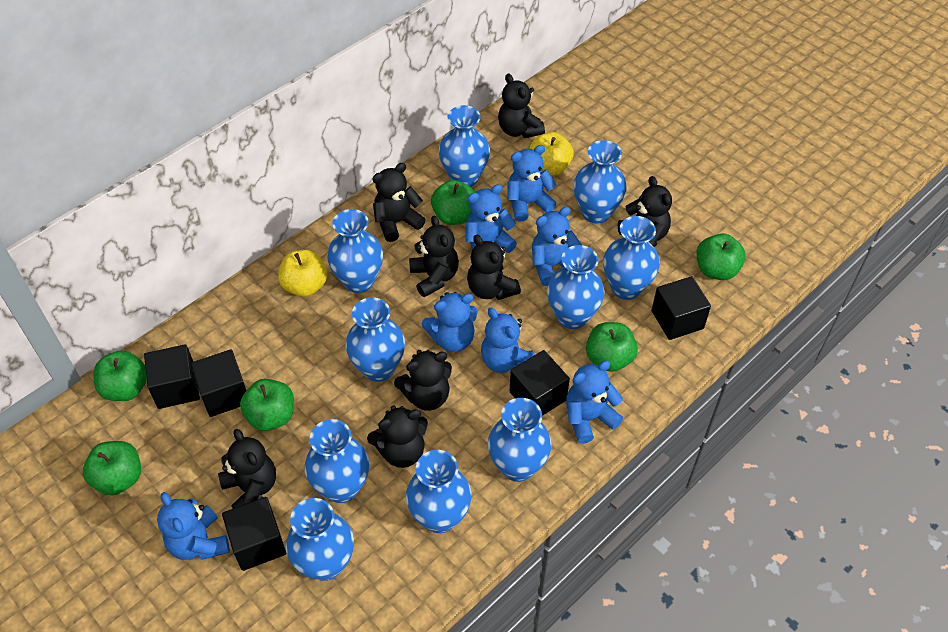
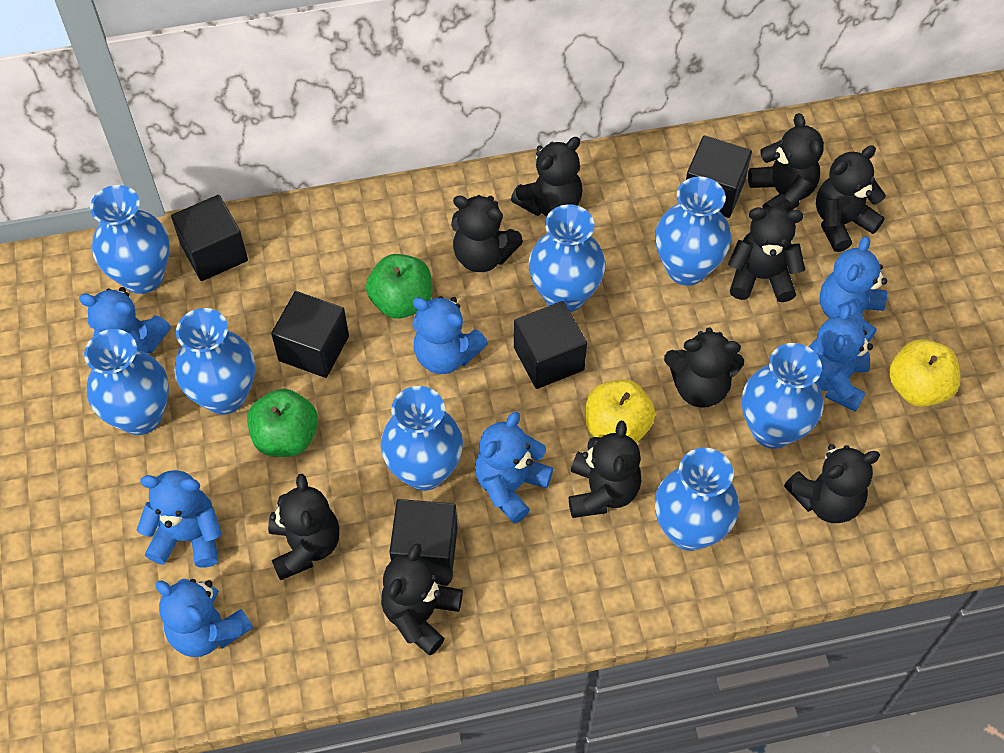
black teddy bear: 8 -> 10
blue vase: 10 -> 8
green apple: 6 -> 2

